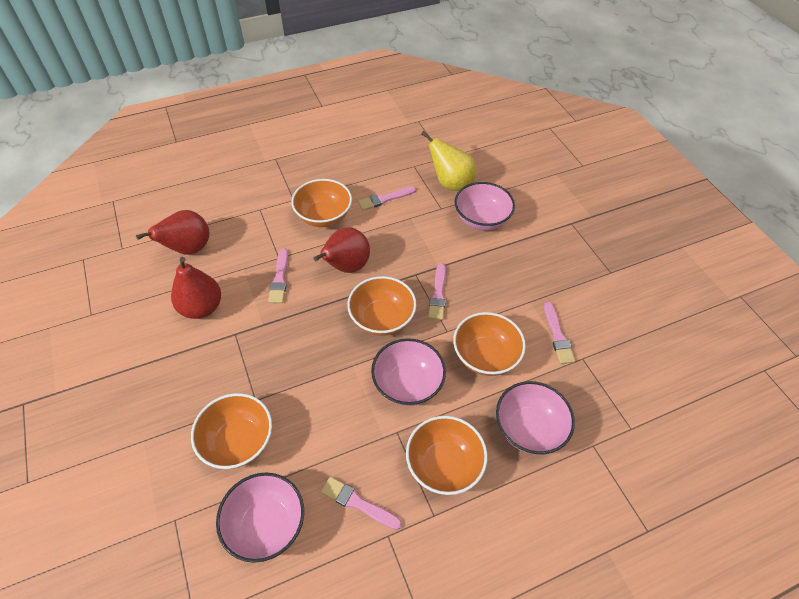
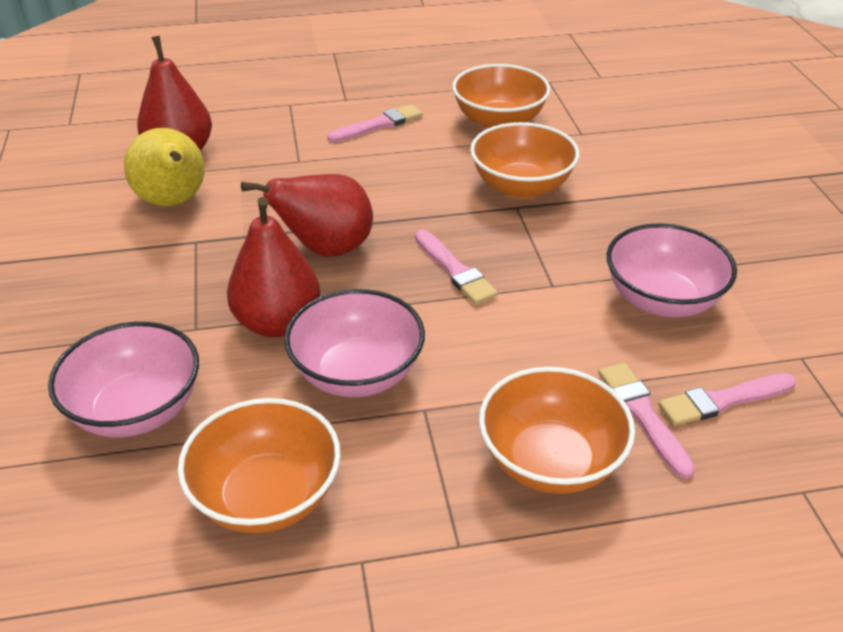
orange bowl: 5 -> 4
pink bowl: 4 -> 3
pink brush: 5 -> 4

